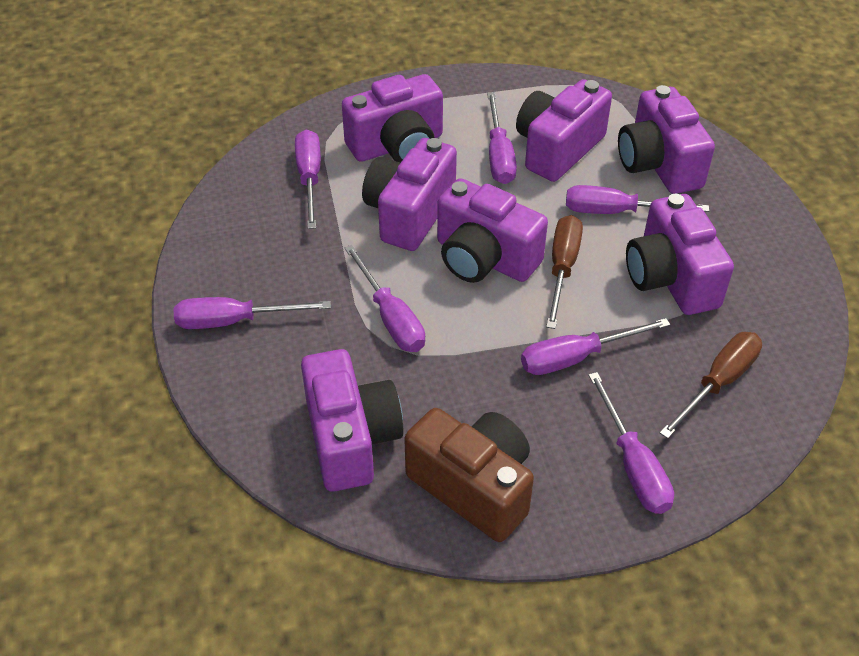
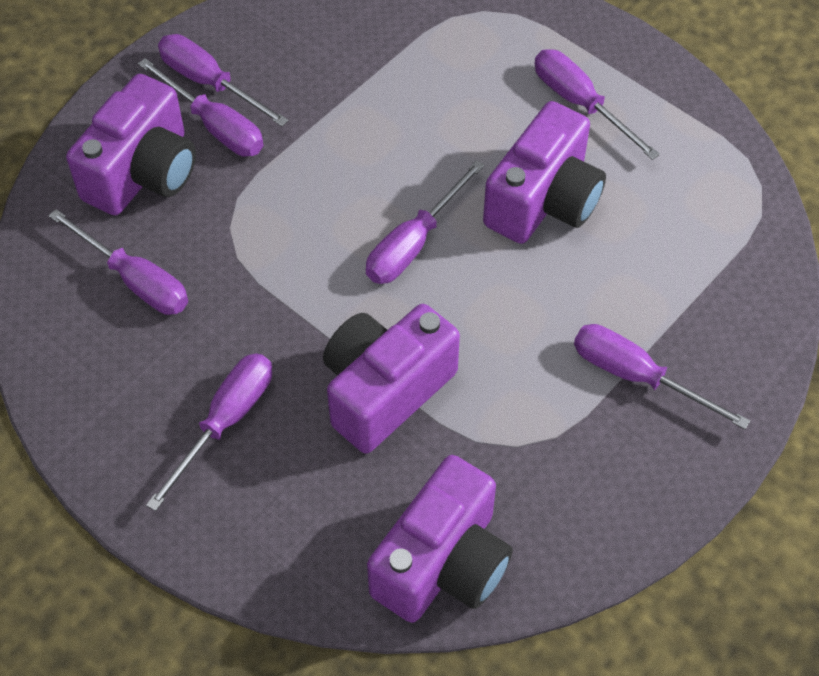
brown camera: 1 -> 0
brown screwdriver: 2 -> 0
purple camera: 7 -> 4

